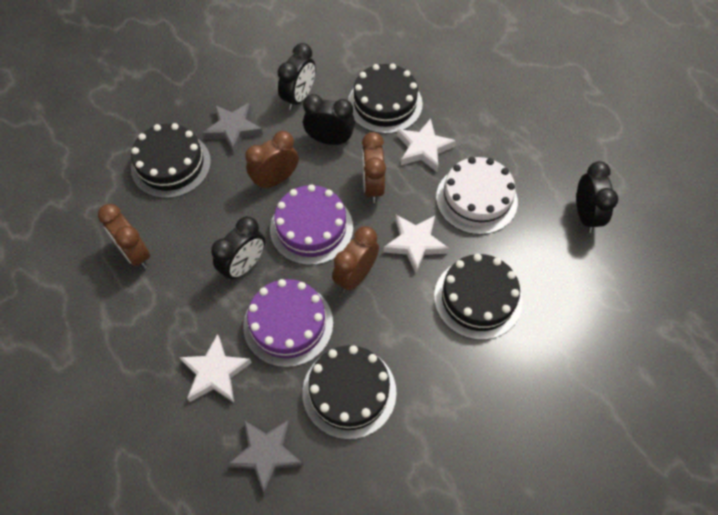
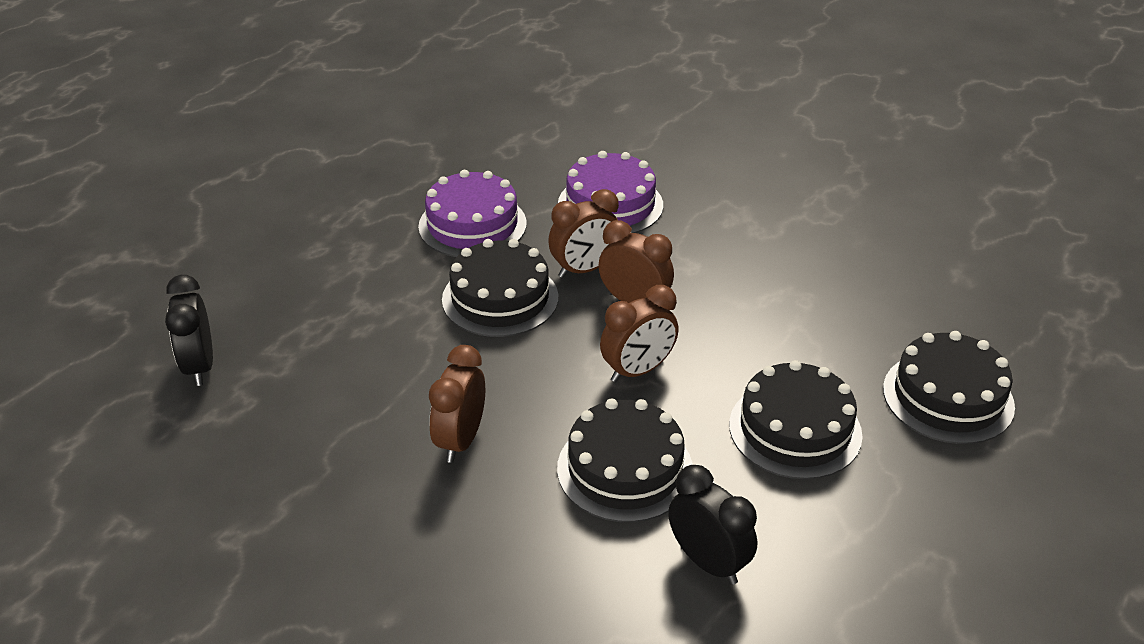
black clock: 4 -> 2
grey star: 2 -> 0
white cake: 1 -> 0
white star: 3 -> 0

